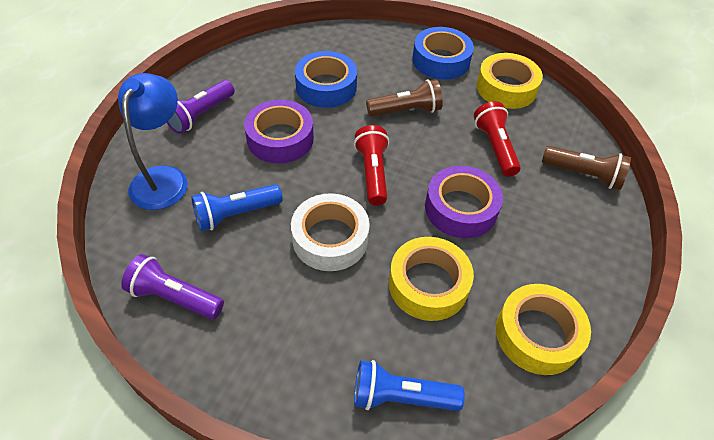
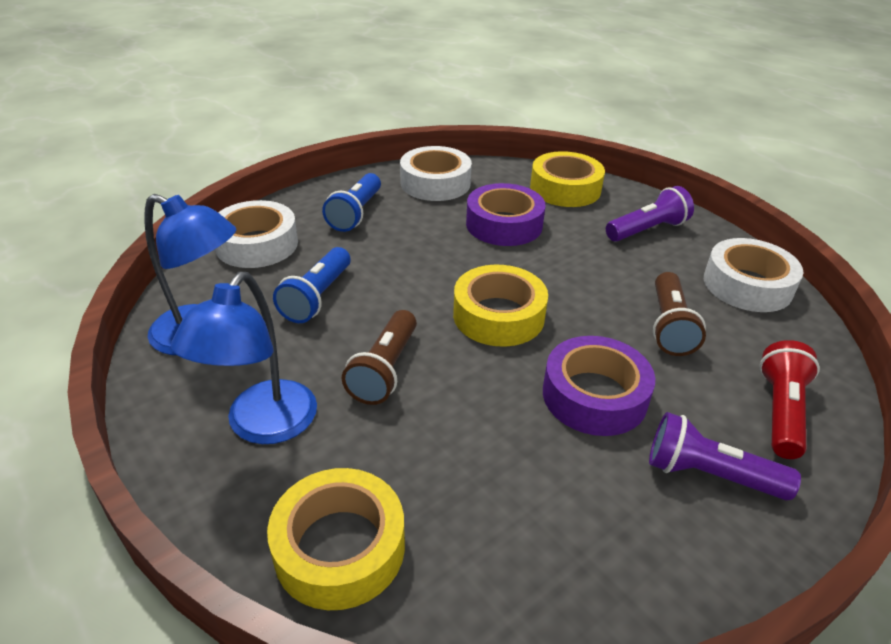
blue lamp: 1 -> 2
blue tape: 2 -> 0
red flashlight: 2 -> 1
white tape: 1 -> 3

